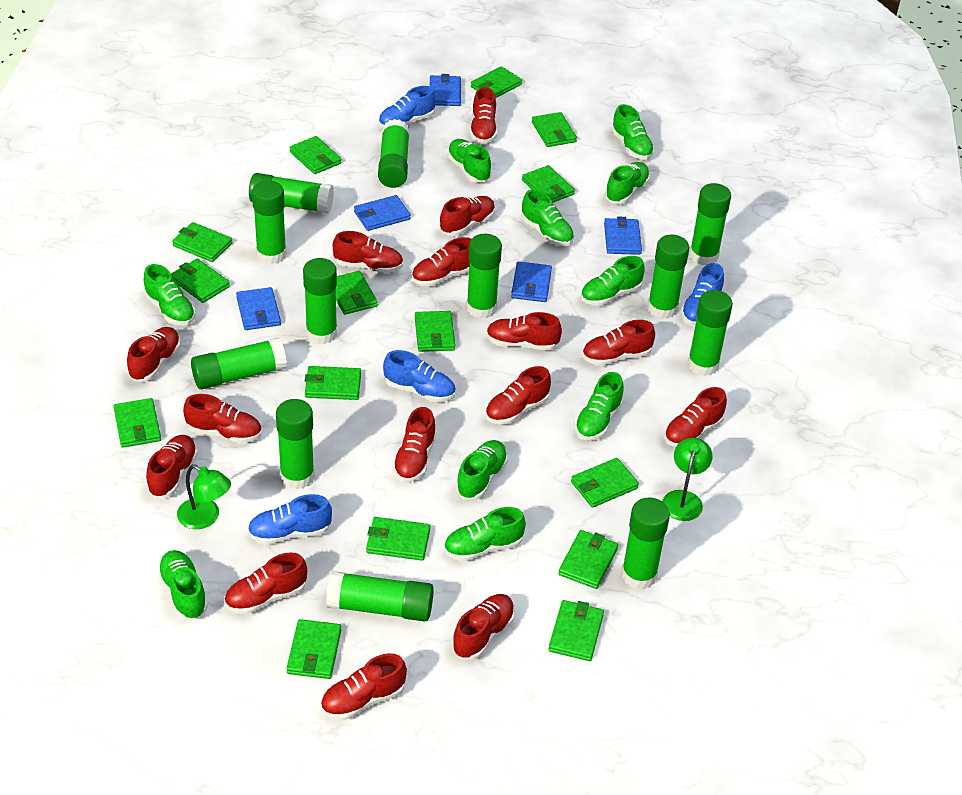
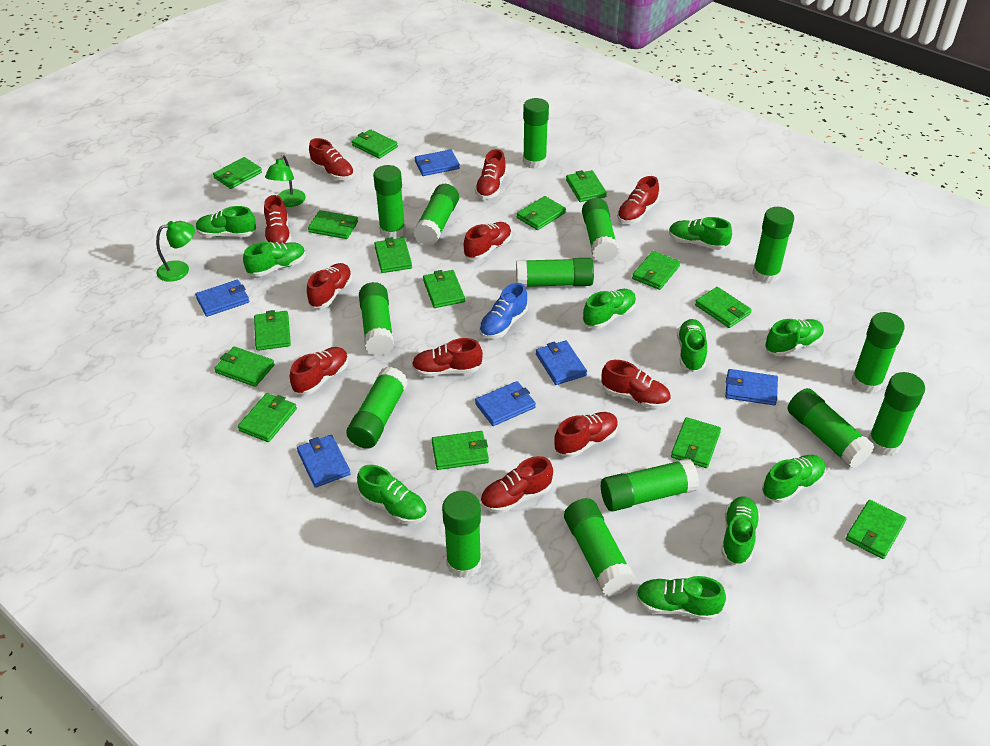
blue shoe: 4 -> 1
blue wallet: 5 -> 6
green glue stick: 12 -> 14
red shoe: 15 -> 11

